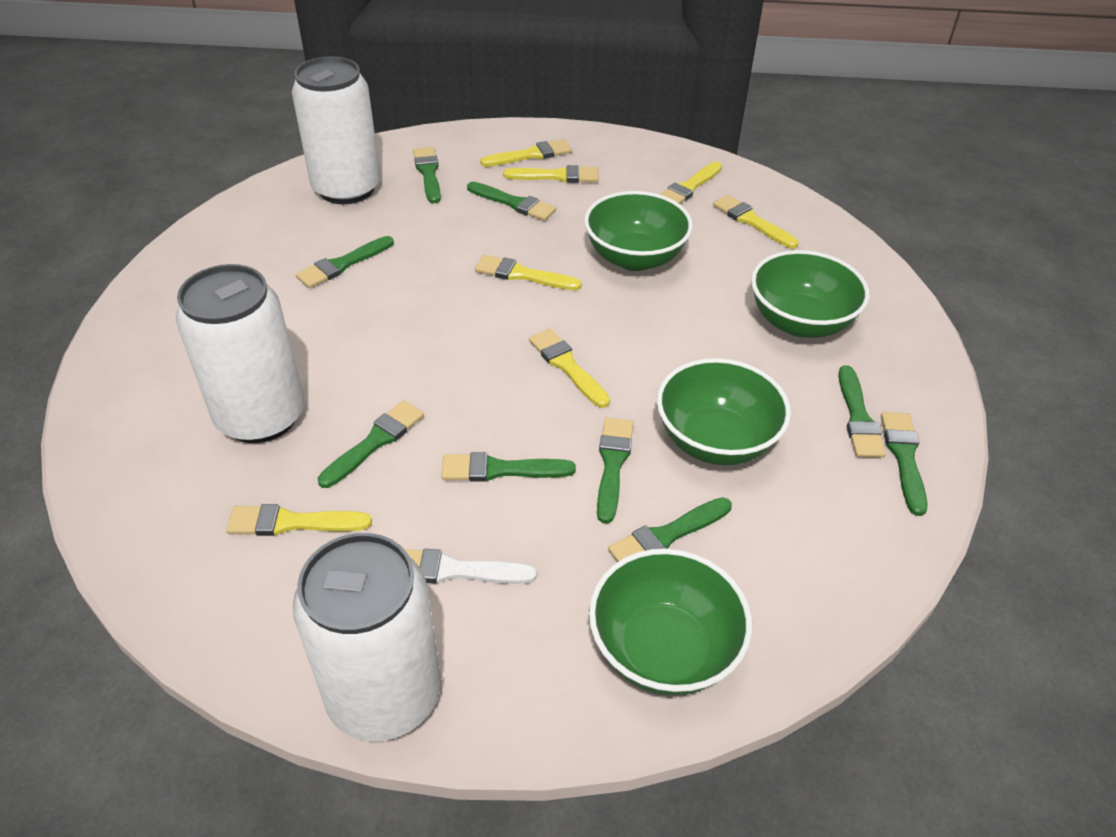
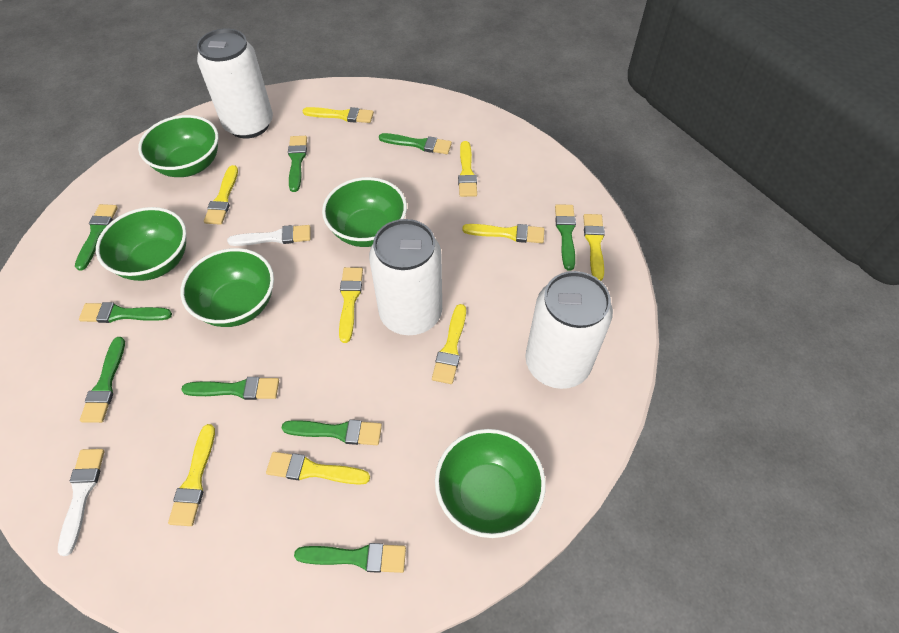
green bowl: 4 -> 5
white brush: 1 -> 2
yellow brush: 7 -> 9

